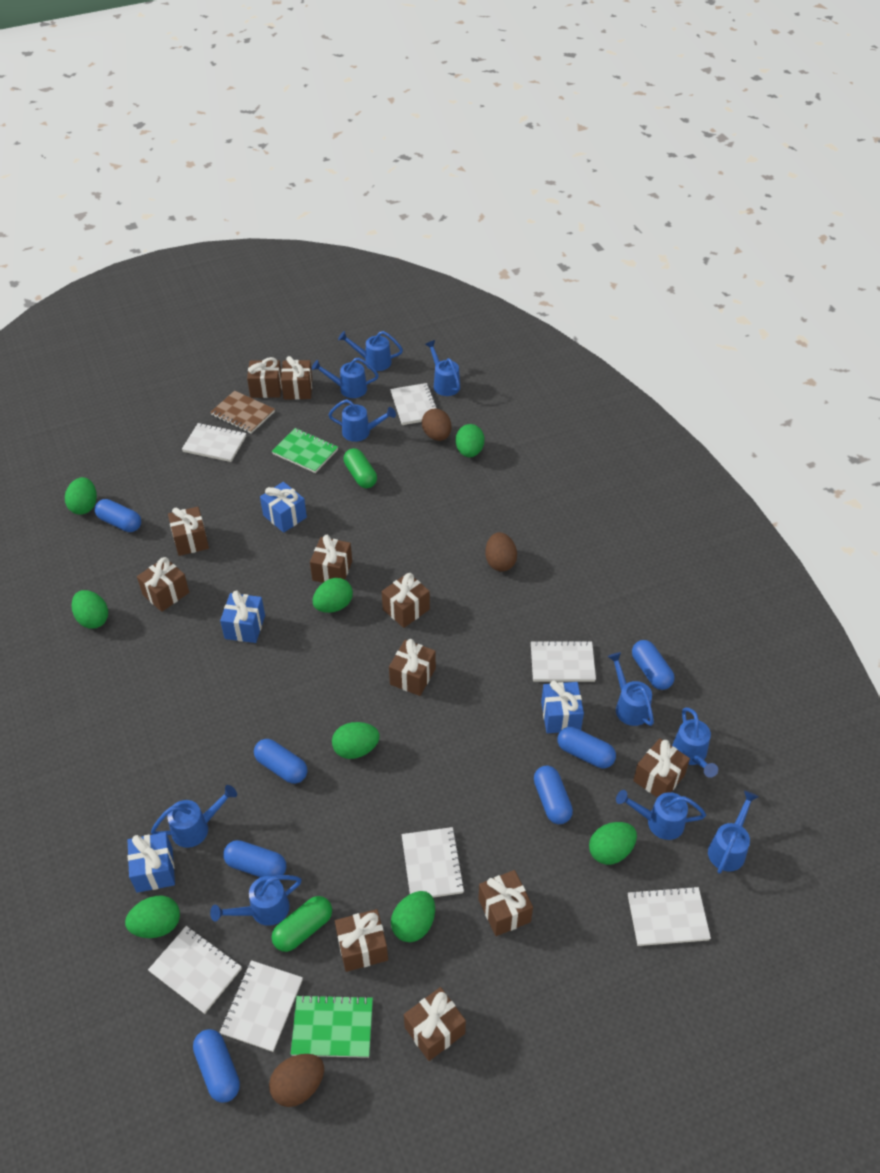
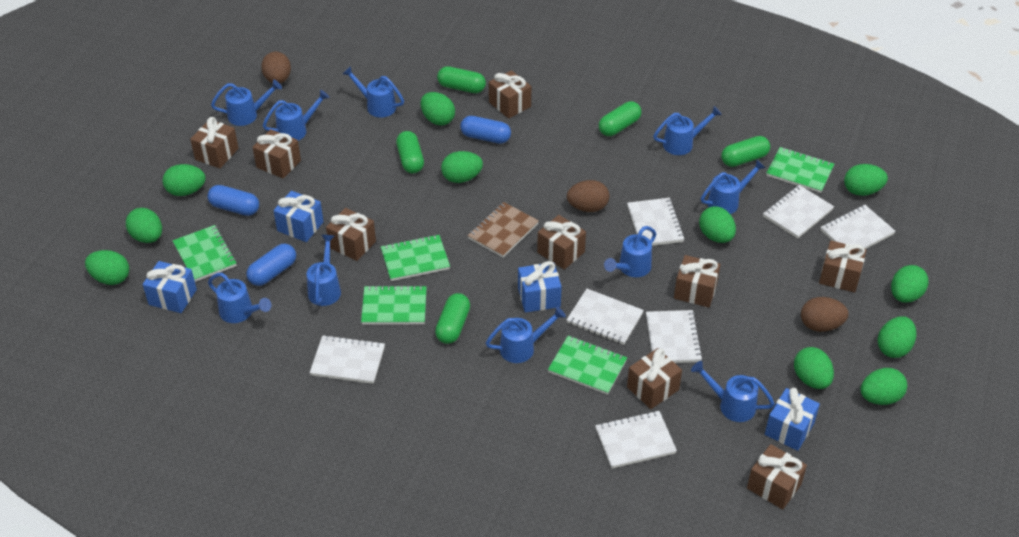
blue capsule: 7 -> 3
brown gift: 11 -> 9
green capsule: 2 -> 5
green egg: 8 -> 11
green notebook: 2 -> 5

